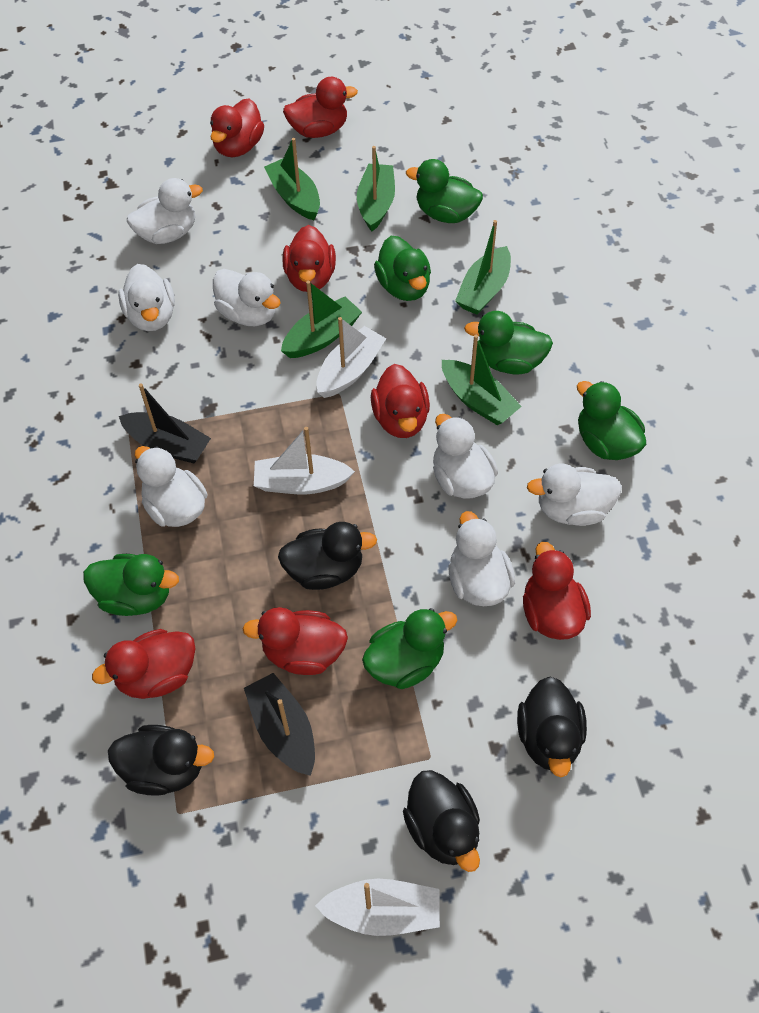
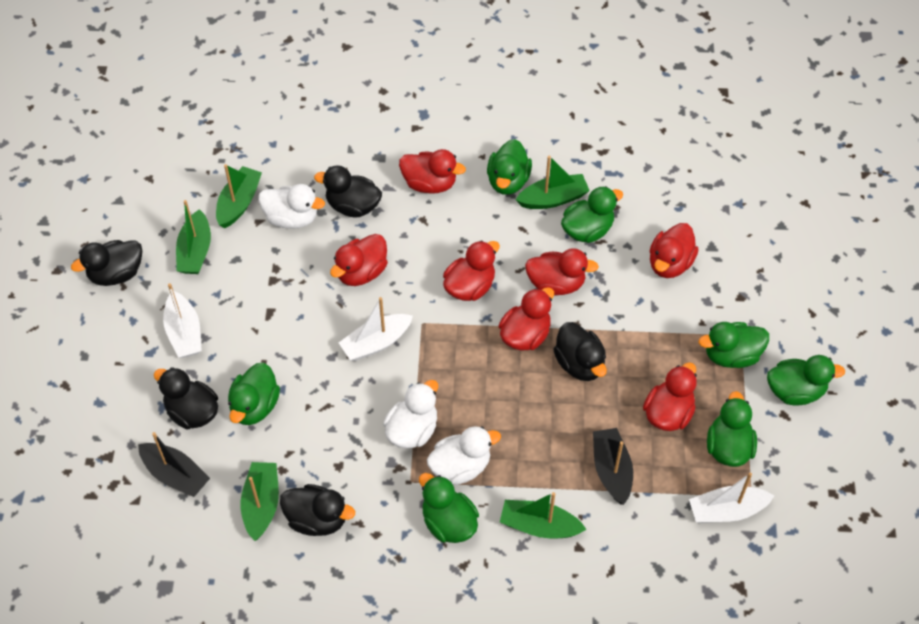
black duck: 4 -> 5
green duck: 6 -> 7
white duck: 7 -> 3

